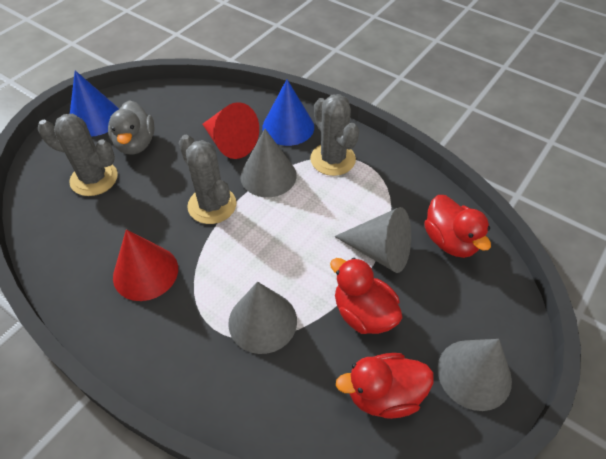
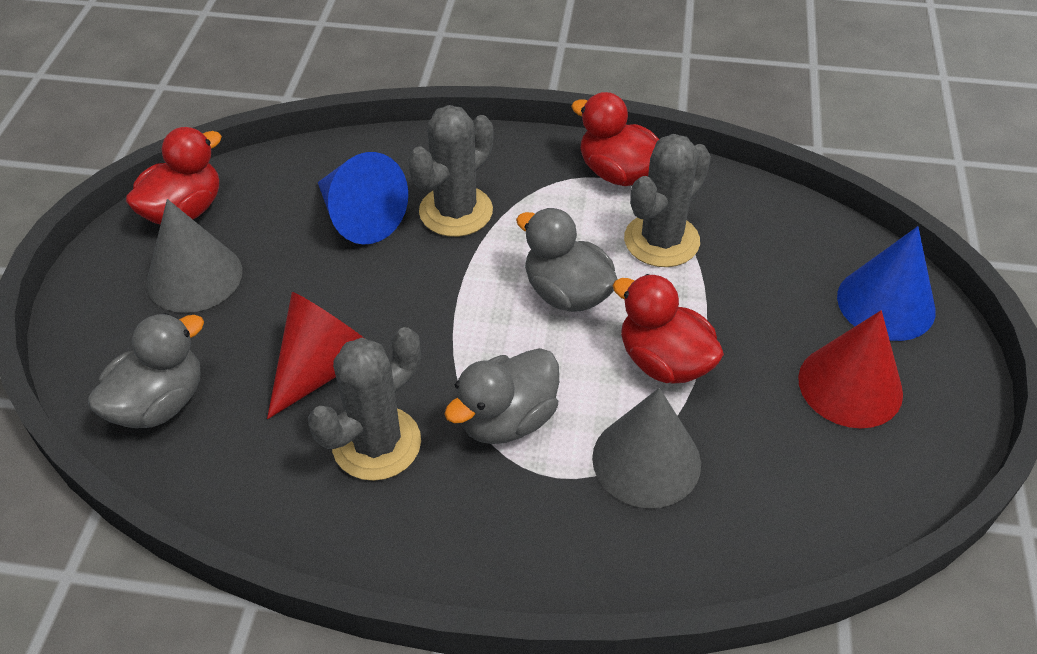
grey cone: 4 -> 2
grey duck: 1 -> 3

